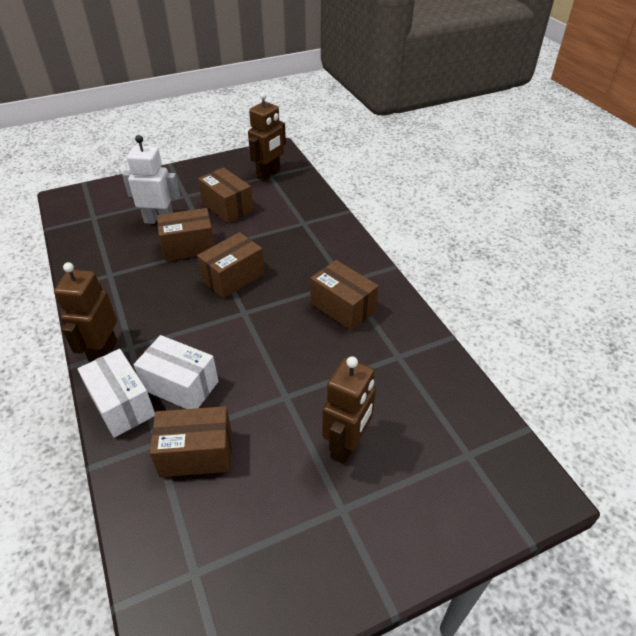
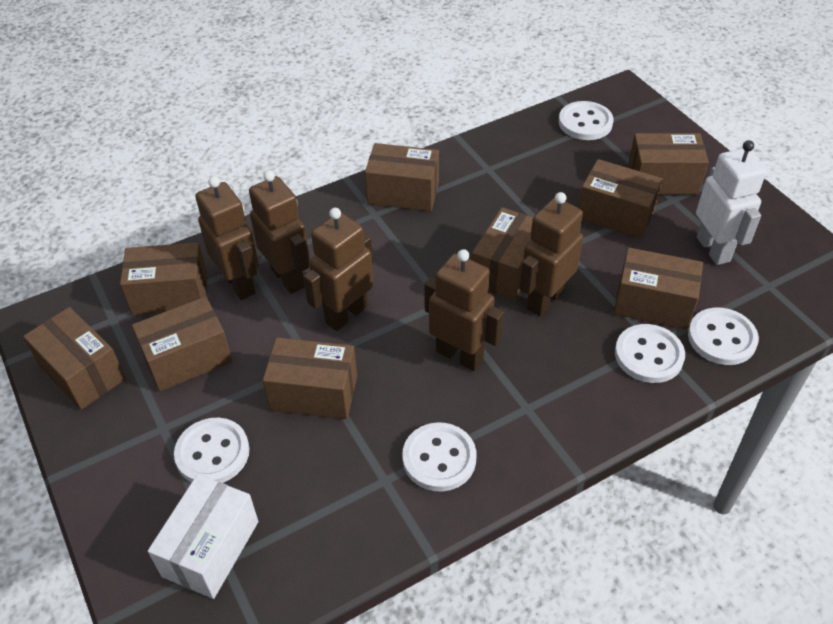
brown box: 5 -> 9
brown robot: 3 -> 5
white box: 2 -> 1
white button: 0 -> 5

